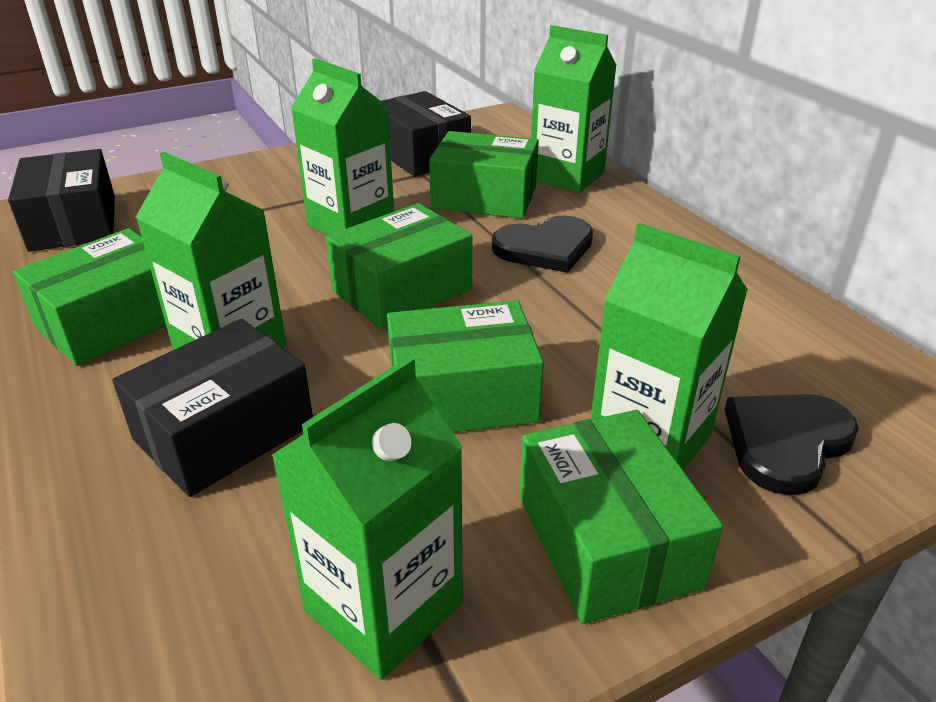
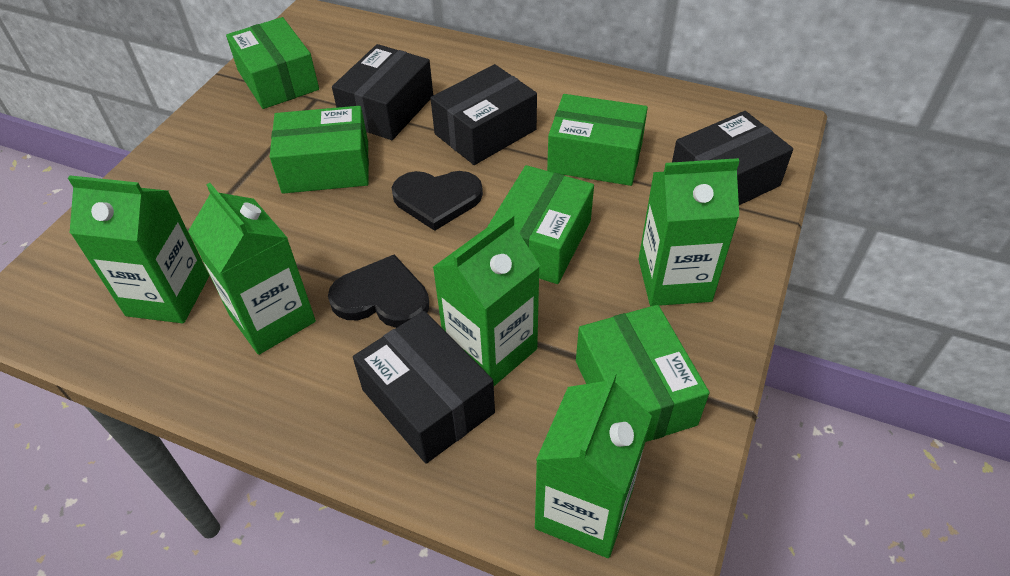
black box: 3 -> 4

